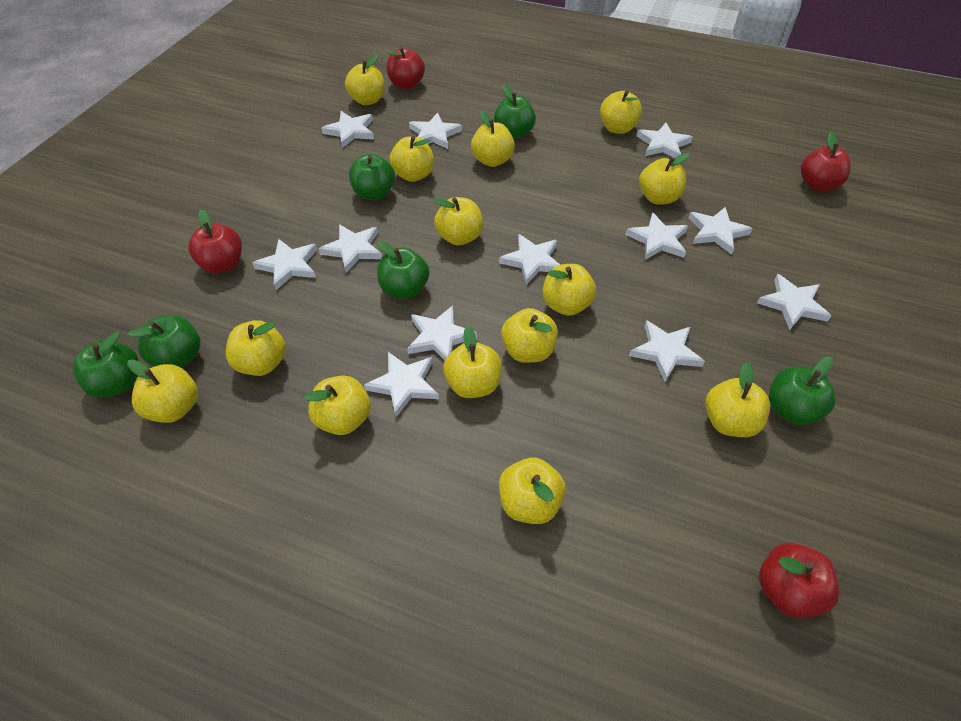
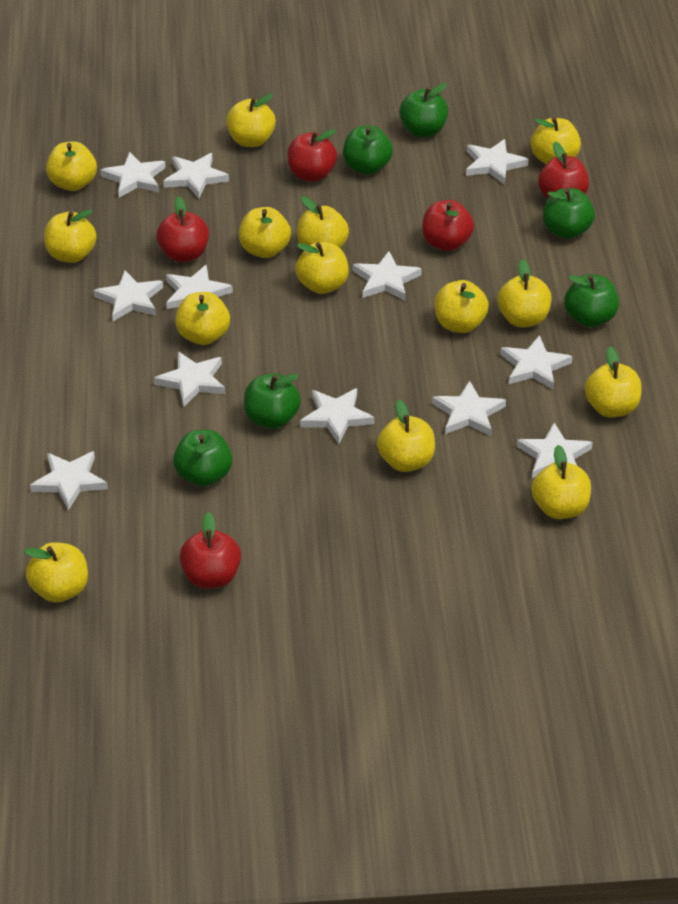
red apple: 4 -> 5

